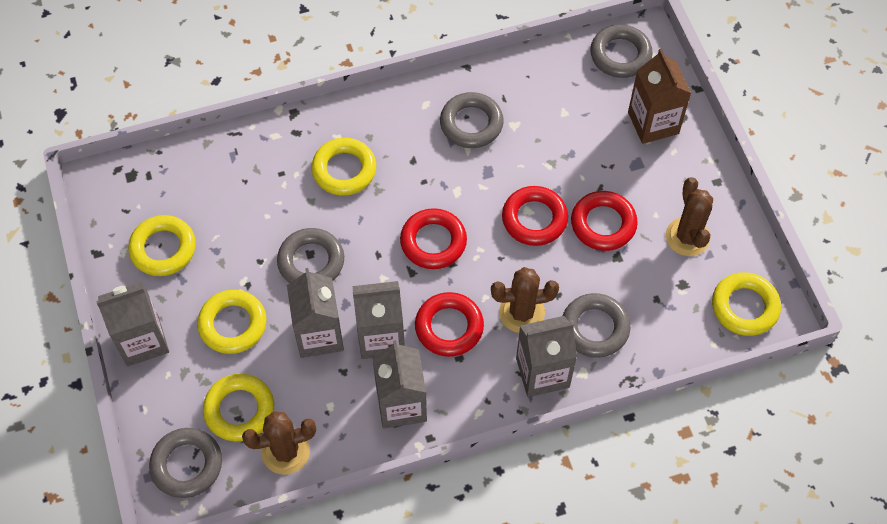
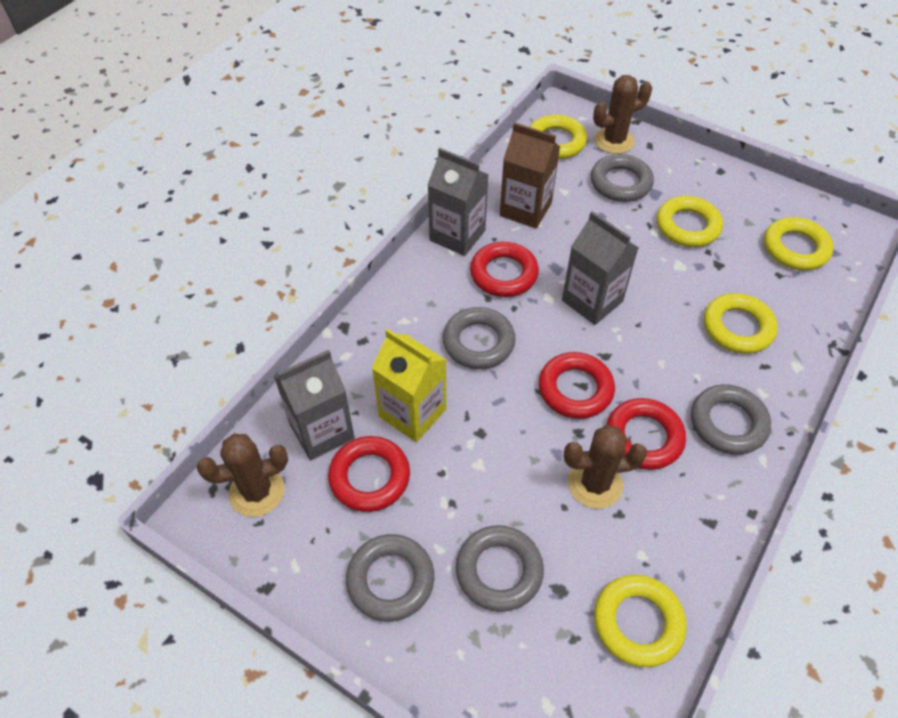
grey carton: 5 -> 3
yellow carton: 0 -> 1

